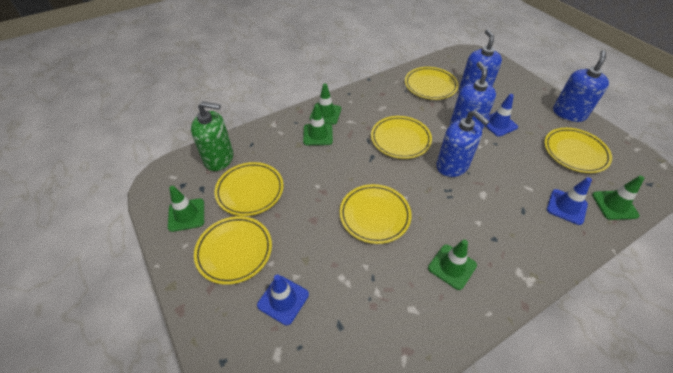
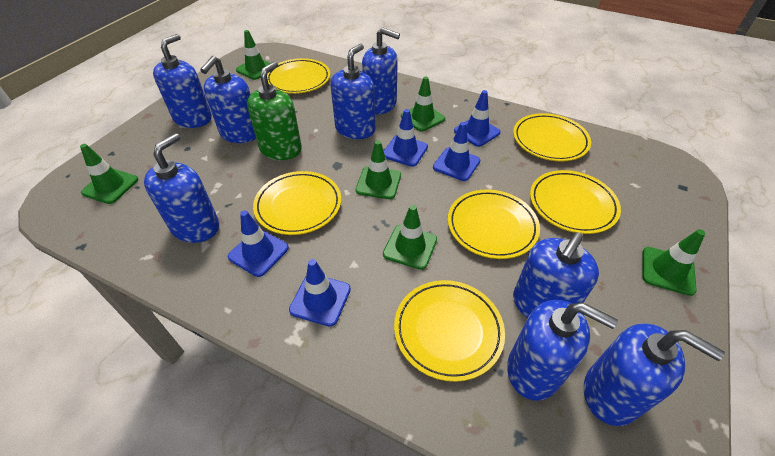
blue soap dispenser: 4 -> 8
blue traffic cone: 3 -> 5
green traffic cone: 5 -> 6

